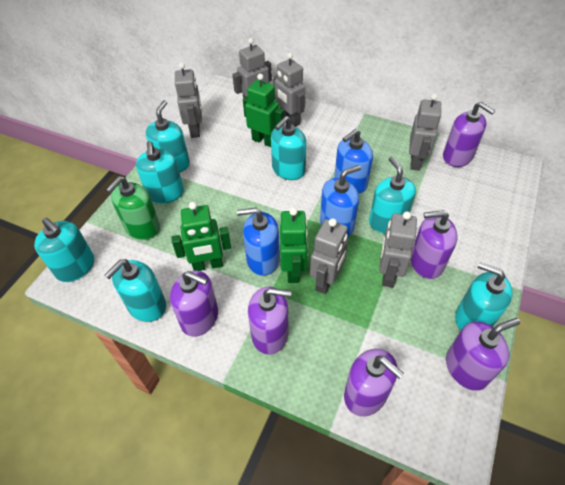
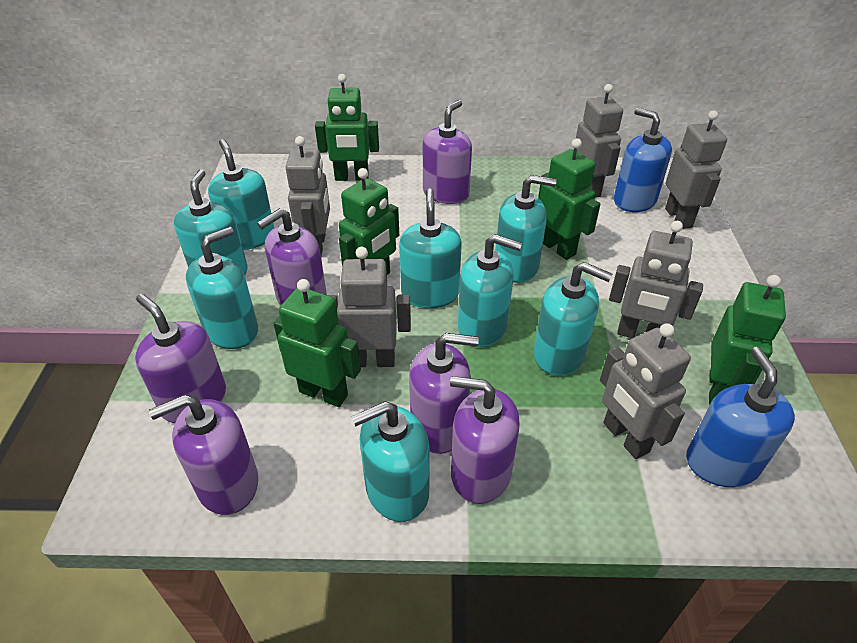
blue soap dispenser: 3 -> 2
green robot: 3 -> 5
green soap dispenser: 1 -> 0
turquoise soap dispenser: 7 -> 8

